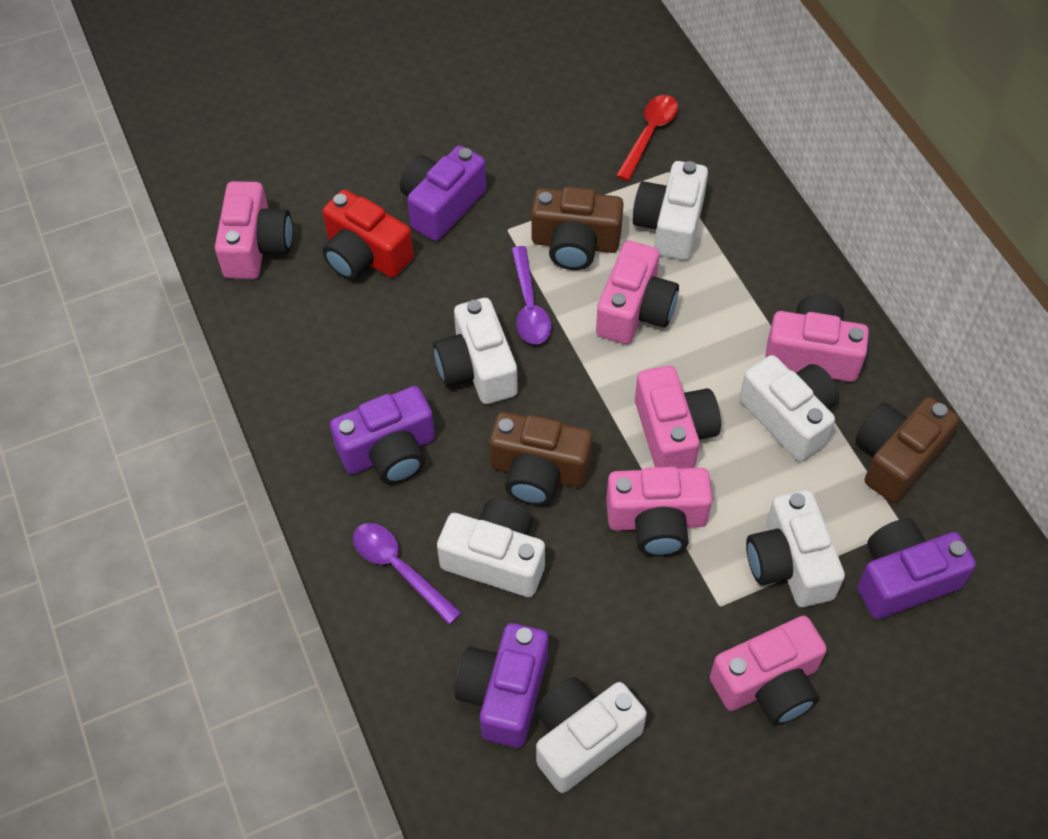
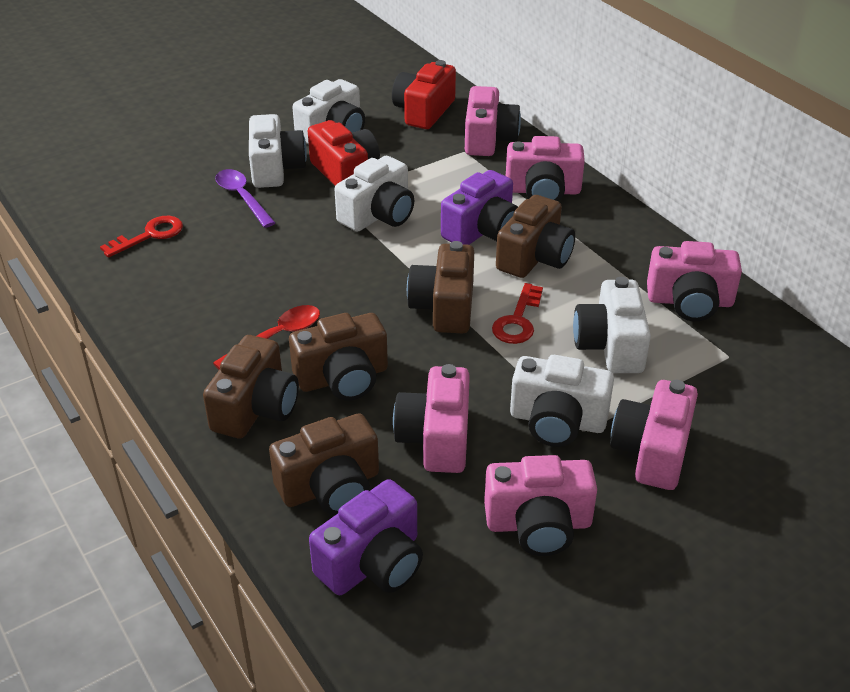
brown camera: 3 -> 5
purple camera: 4 -> 2
purple spoon: 2 -> 1
red camera: 1 -> 2
red key: 0 -> 2
white camera: 6 -> 5

